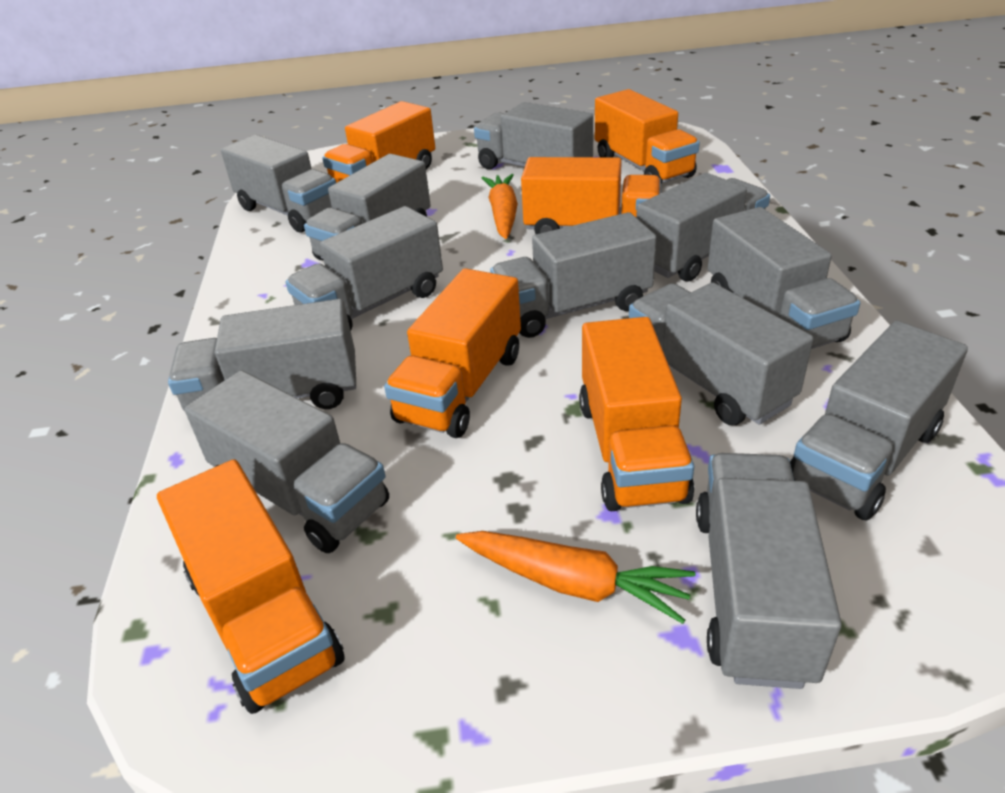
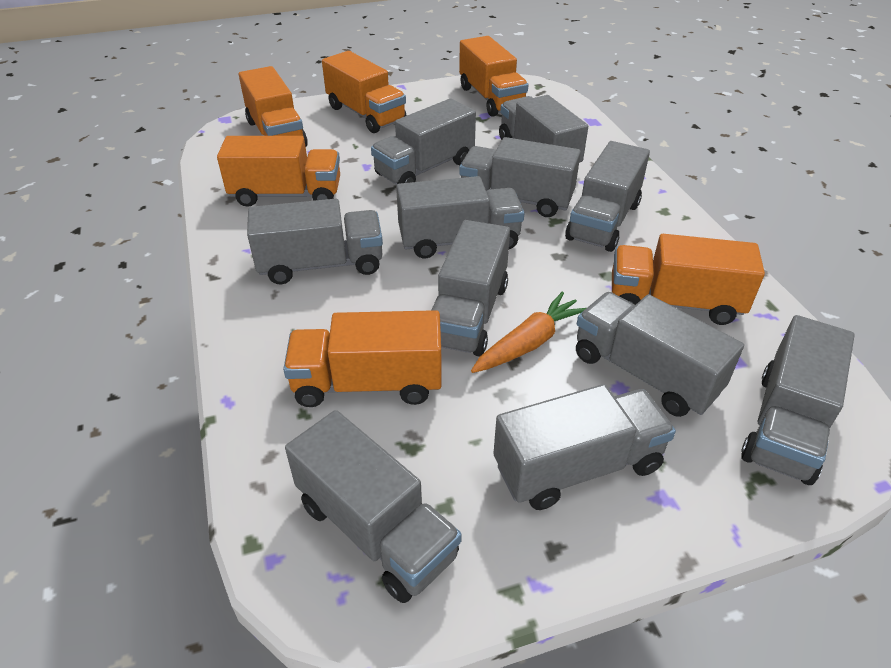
grey truck: 12 -> 11
orange carrot: 2 -> 1

